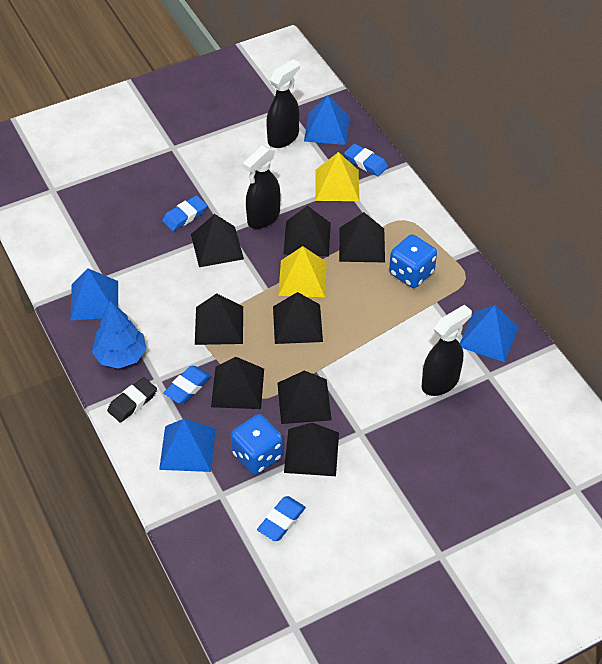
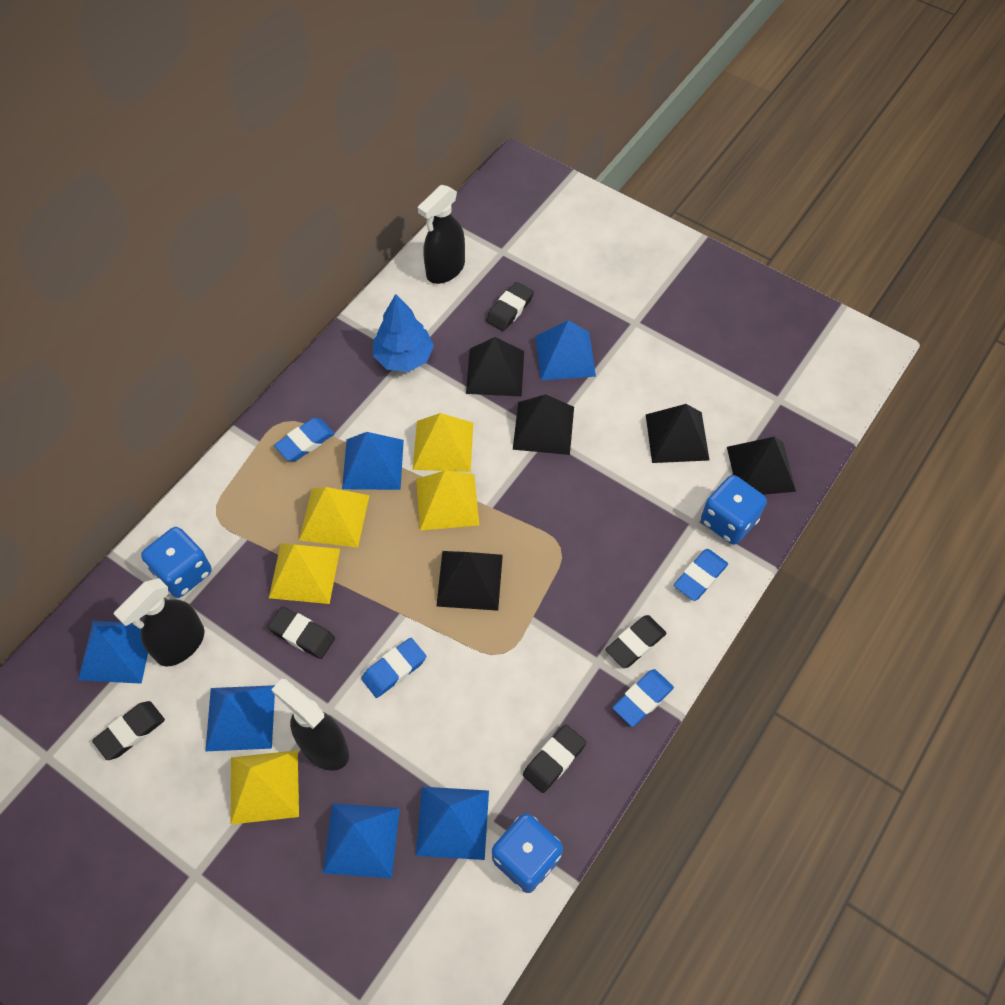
black eraser: 1 -> 5
black pyramid: 8 -> 5
blue dice: 2 -> 3
blue pyramid: 4 -> 6
yellow pyramid: 2 -> 5

